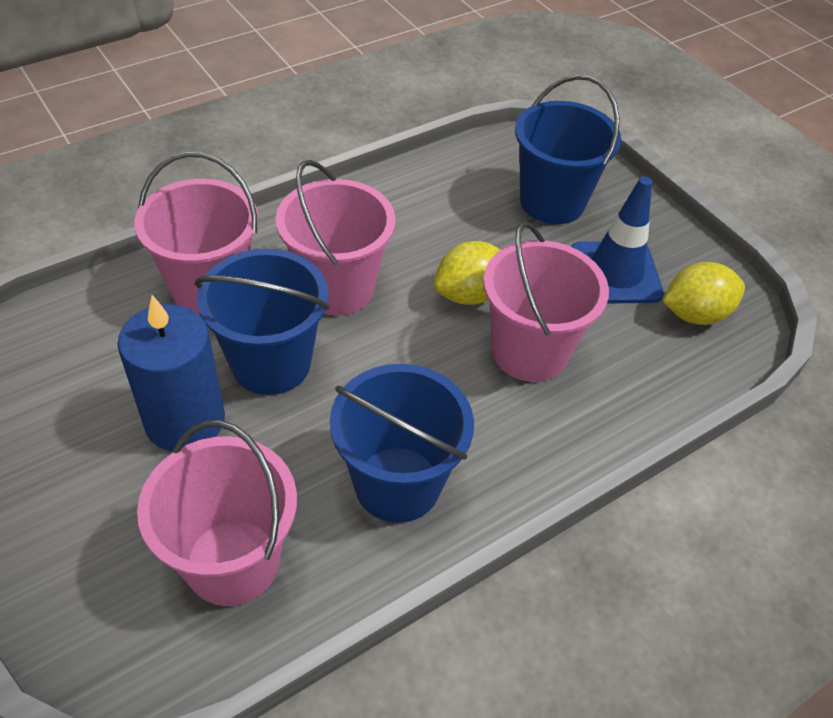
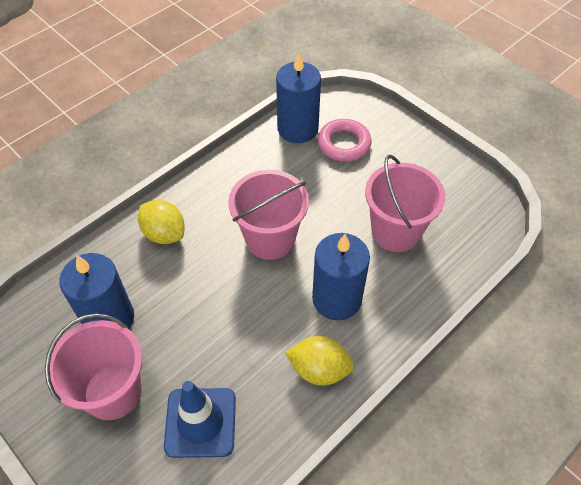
blue bucket: 3 -> 0
blue candle: 1 -> 3
pink bucket: 4 -> 3
pink ring: 0 -> 1

